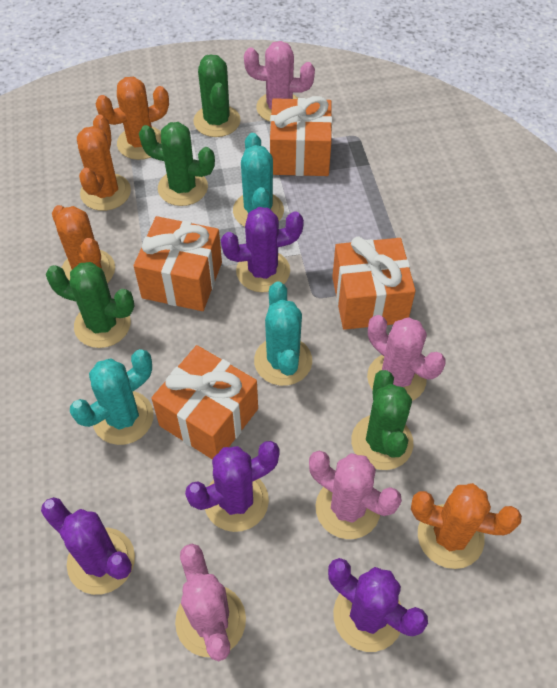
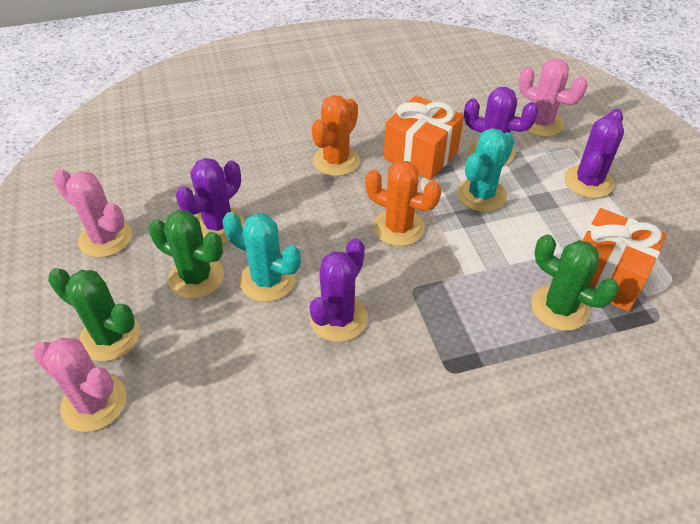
green cactus: 4 -> 3
orange cactus: 4 -> 2
orange gift: 4 -> 2
pink cactus: 4 -> 3
turquoise cactus: 3 -> 2

